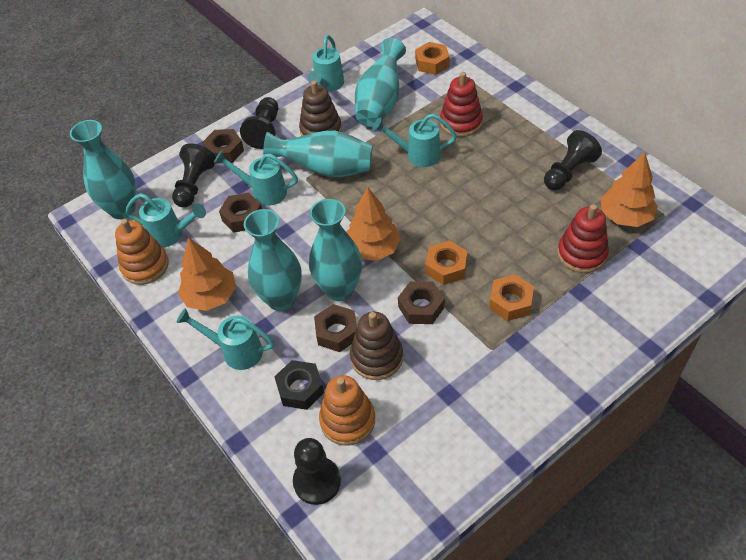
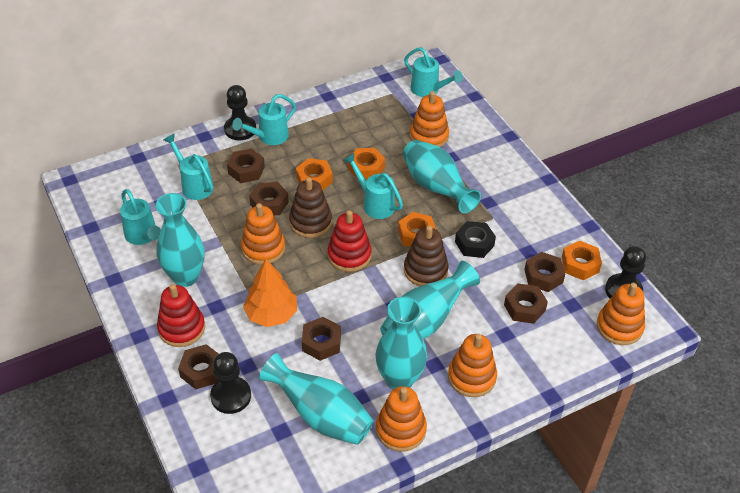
black pawn: 4 -> 3
brown nut: 4 -> 6
orange nut: 3 -> 4
orange stacking toy: 2 -> 5
orange tree: 3 -> 1

